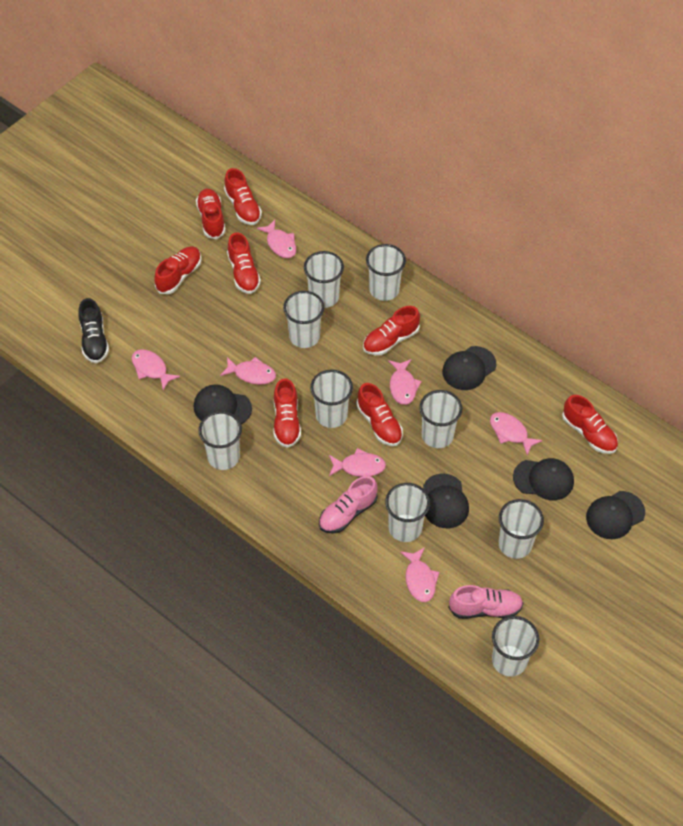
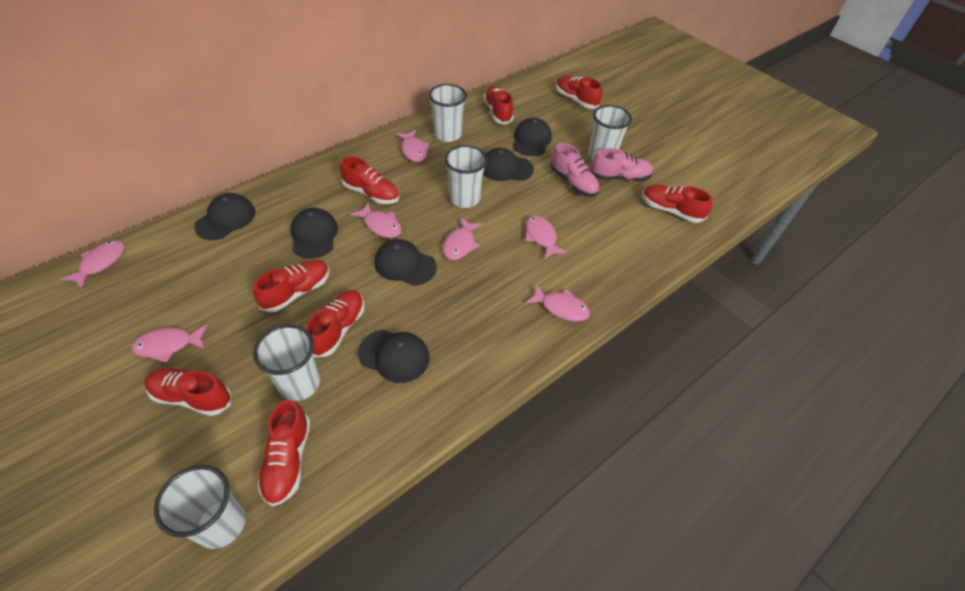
black cap: 5 -> 6
black shoe: 1 -> 0
white cup: 9 -> 5

